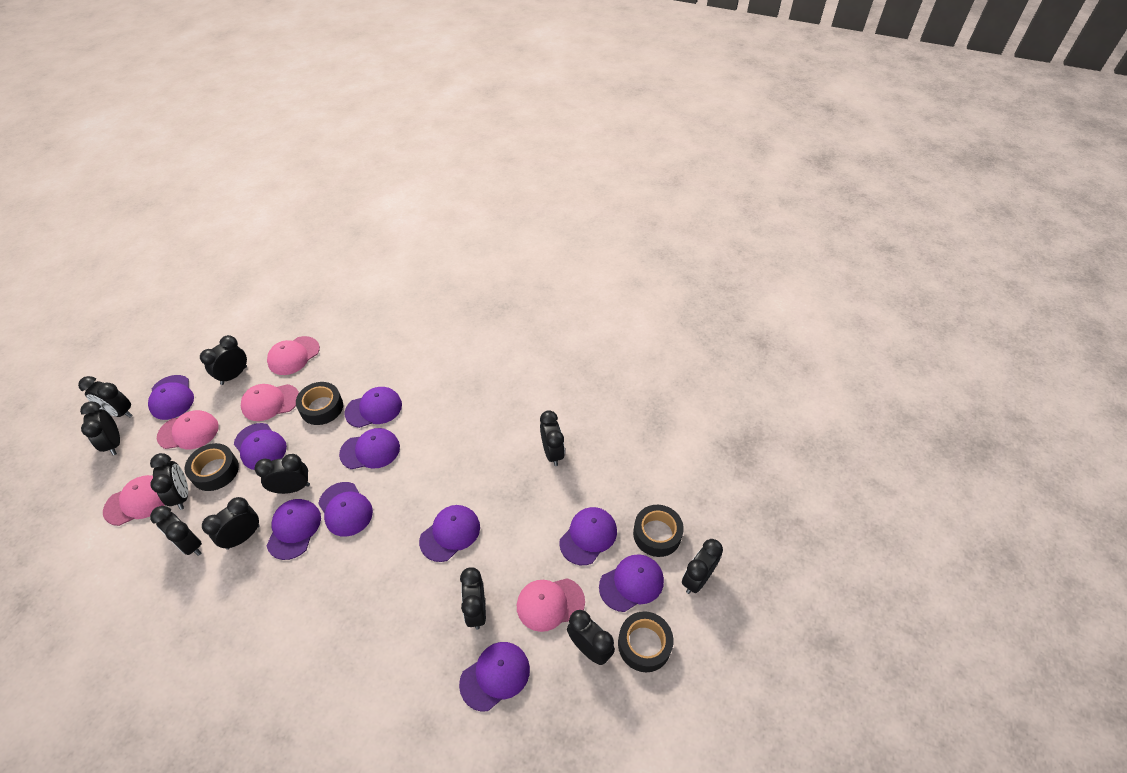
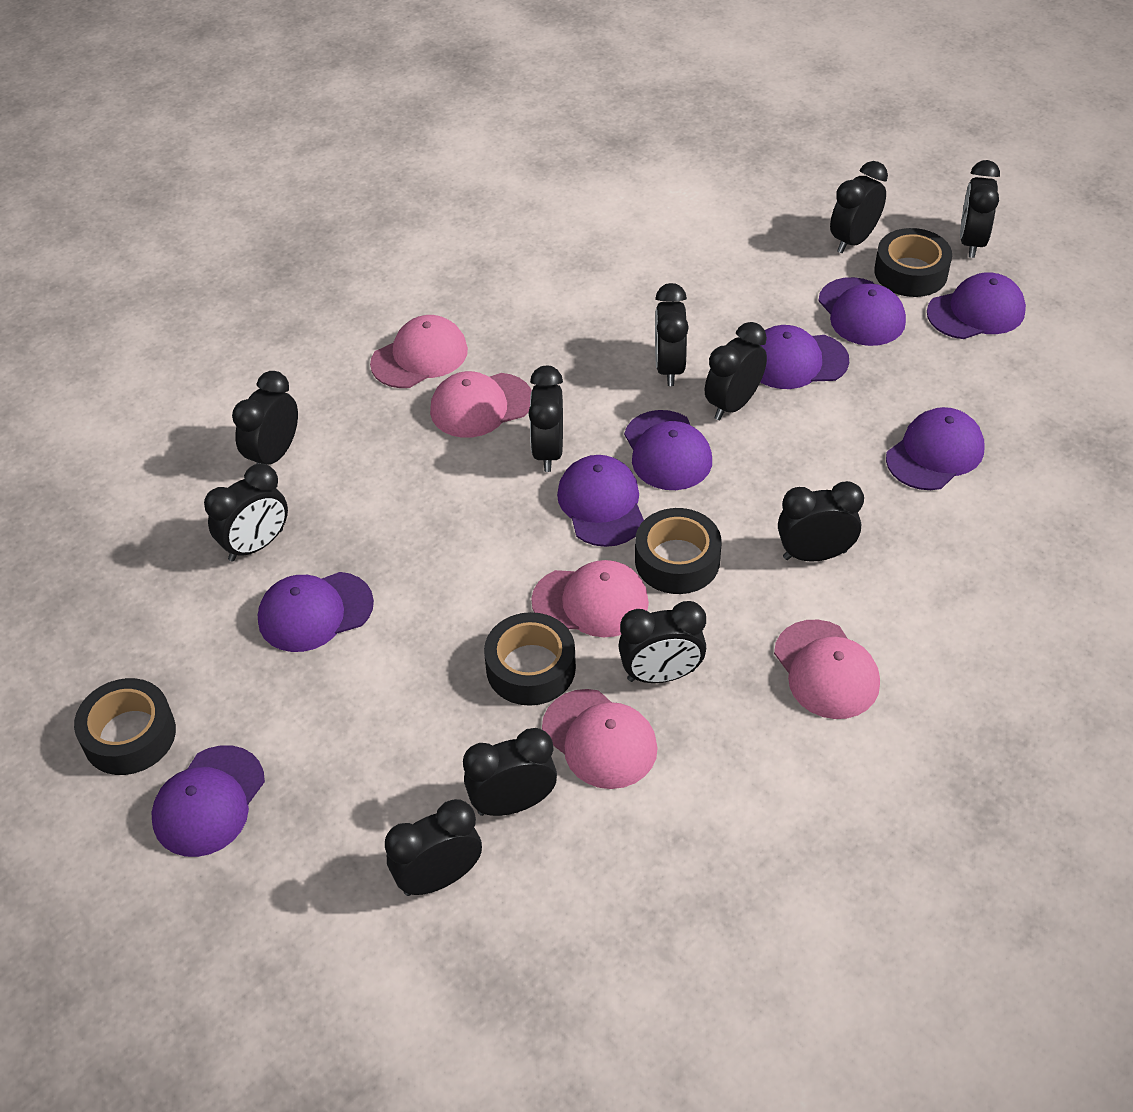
purple cap: 10 -> 8

